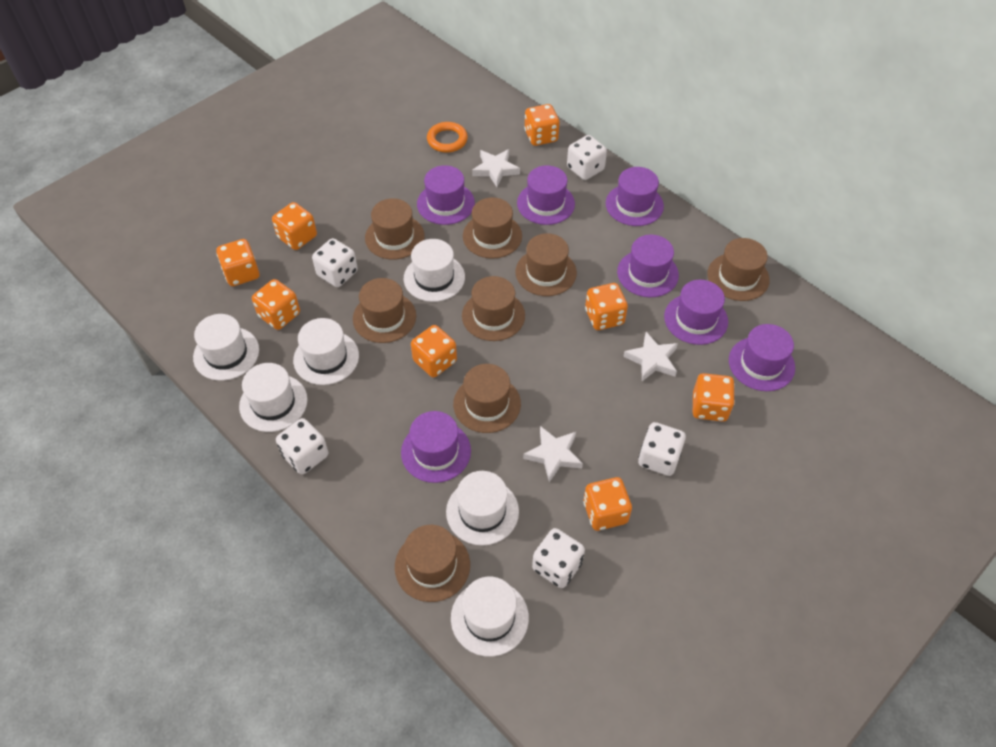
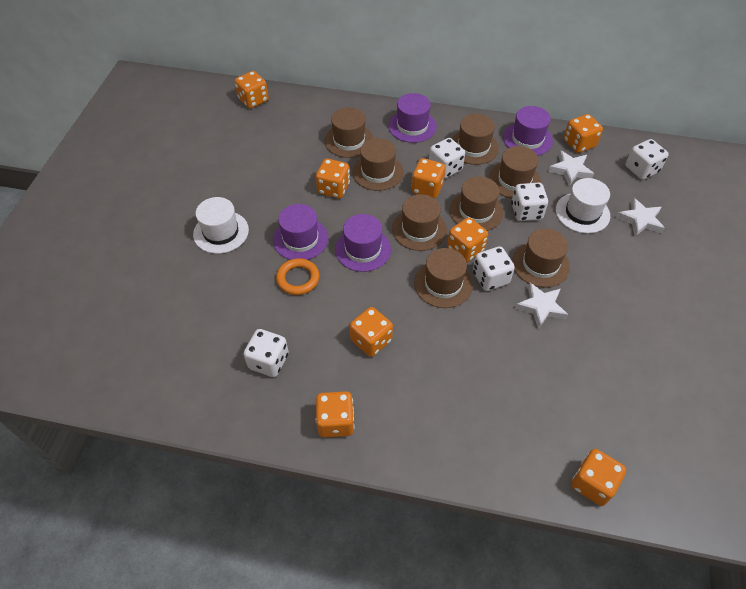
purple hat: 7 -> 4
white hat: 6 -> 2

